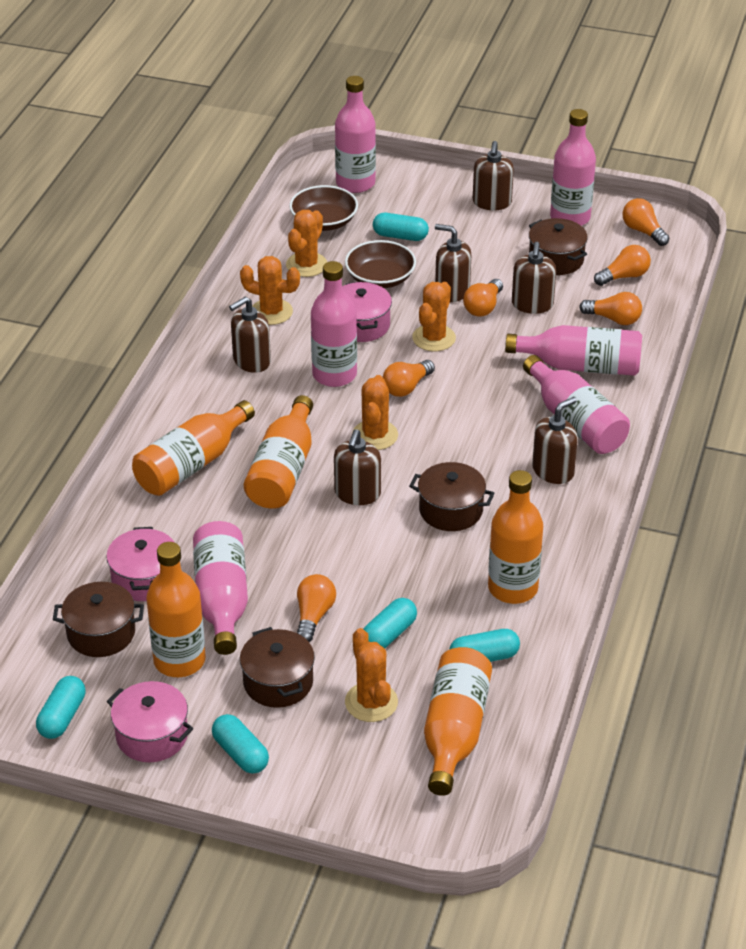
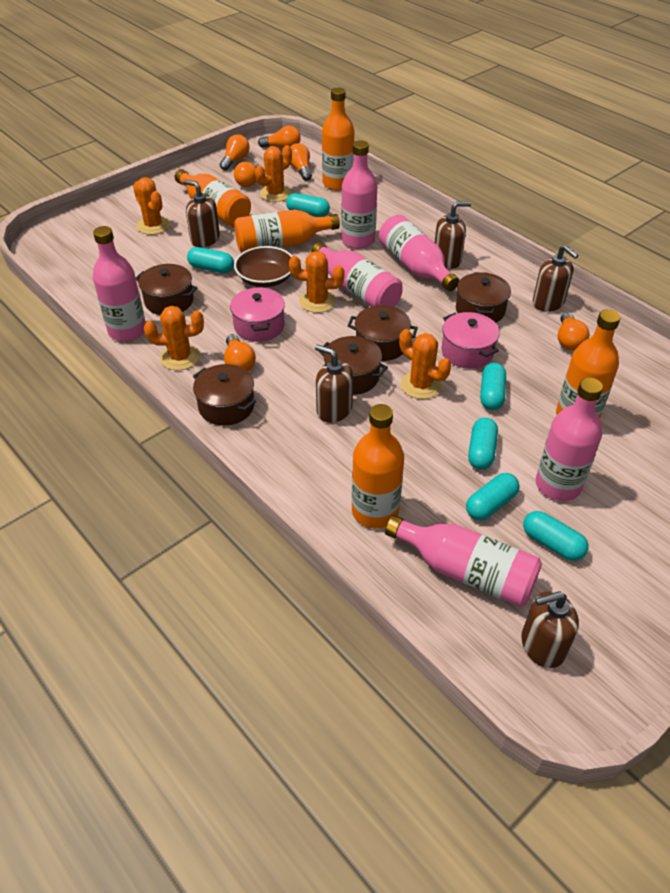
brown bowl: 2 -> 1
brown pot: 4 -> 5
brown soap dispenser: 6 -> 5
pink pot: 3 -> 2
turquoise capsule: 5 -> 6

